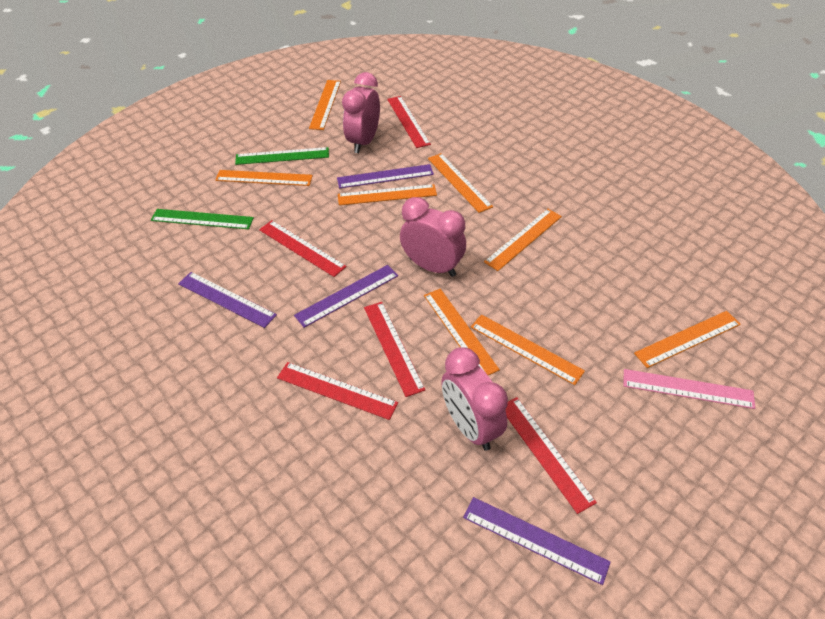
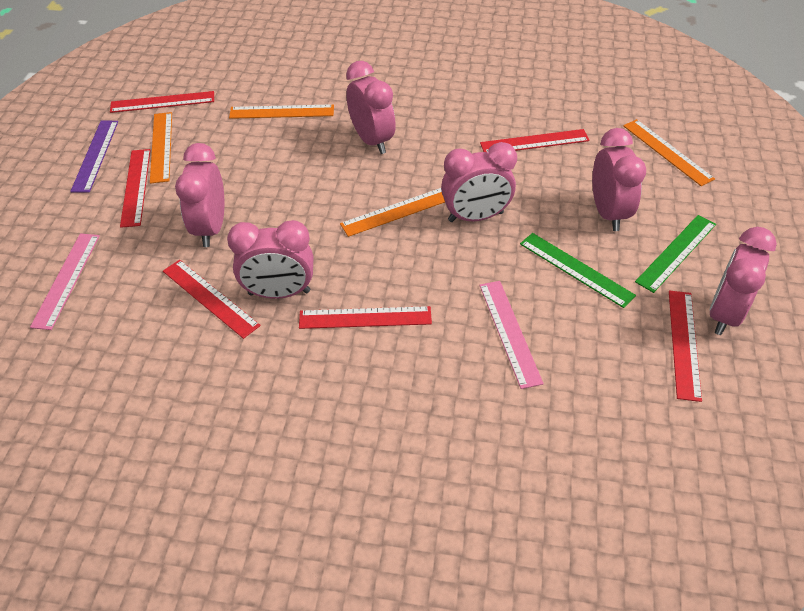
orange ruler: 8 -> 4
pink clock: 3 -> 6
pink ruler: 1 -> 2
purple ruler: 4 -> 1
red ruler: 5 -> 6

